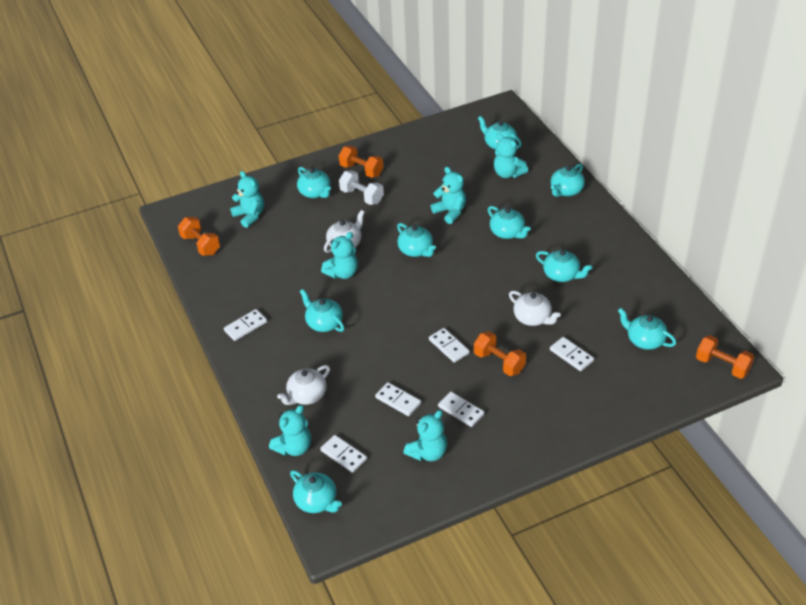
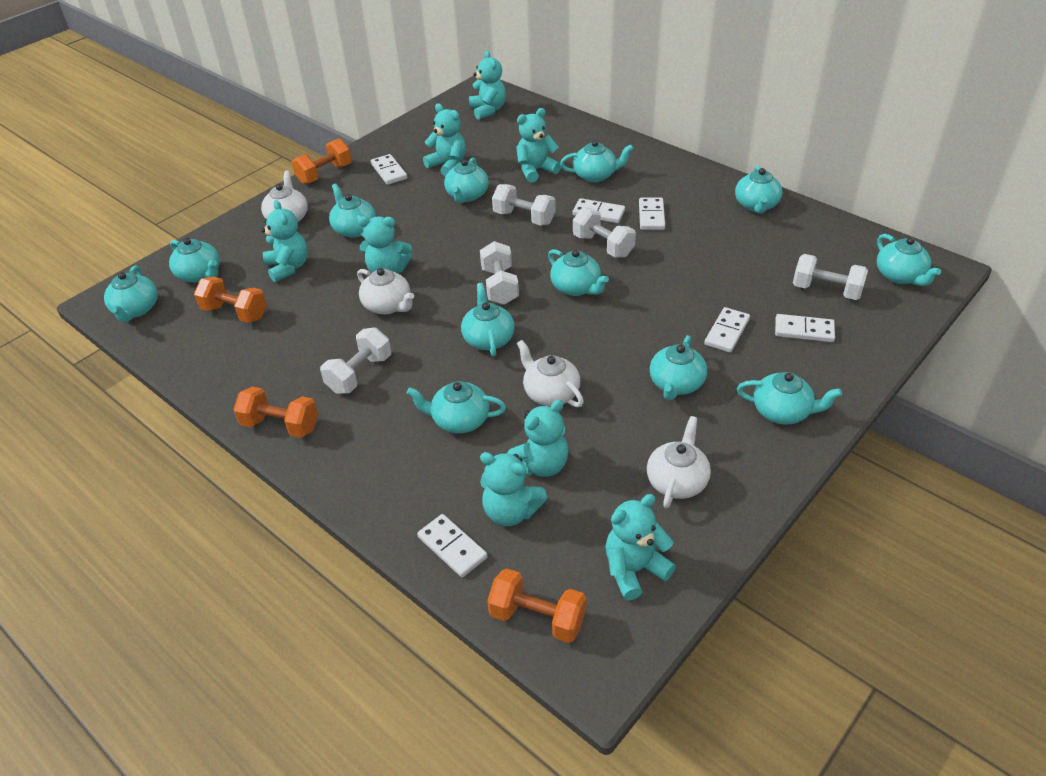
turquoise teapot: 9 -> 12
turquoise teddy bear: 6 -> 8
white dumbbell: 1 -> 5
white teapot: 3 -> 4

